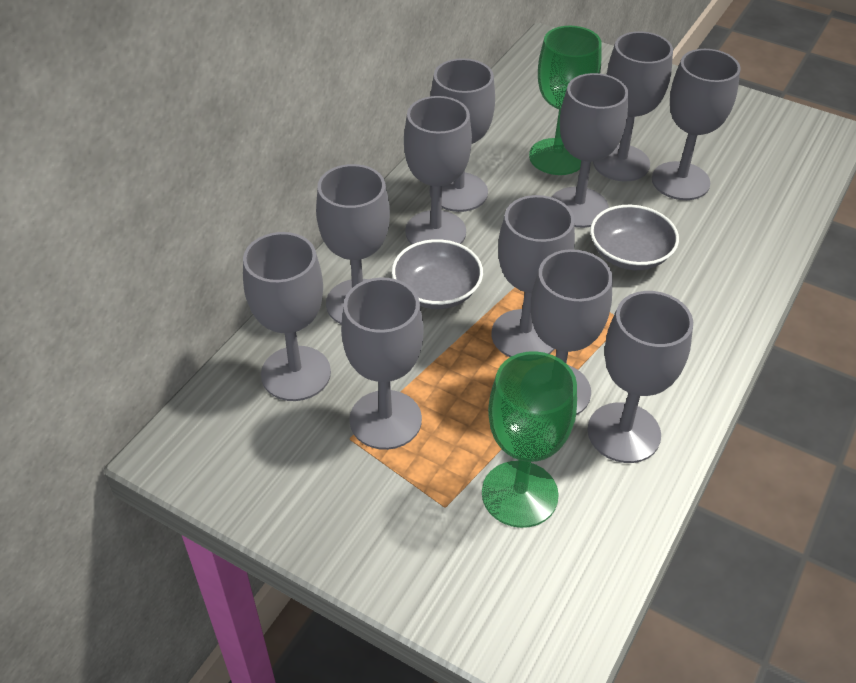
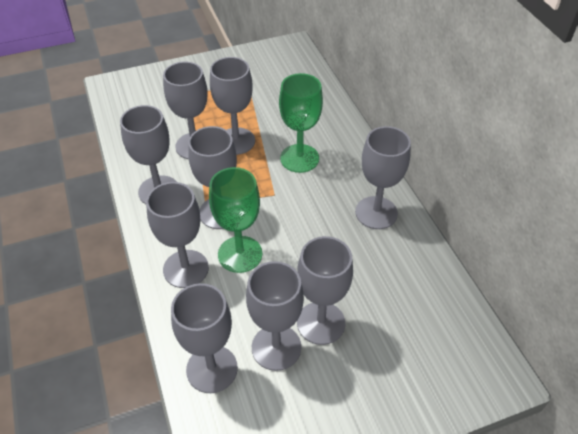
grey bowl: 2 -> 0
grey goblet: 11 -> 9

